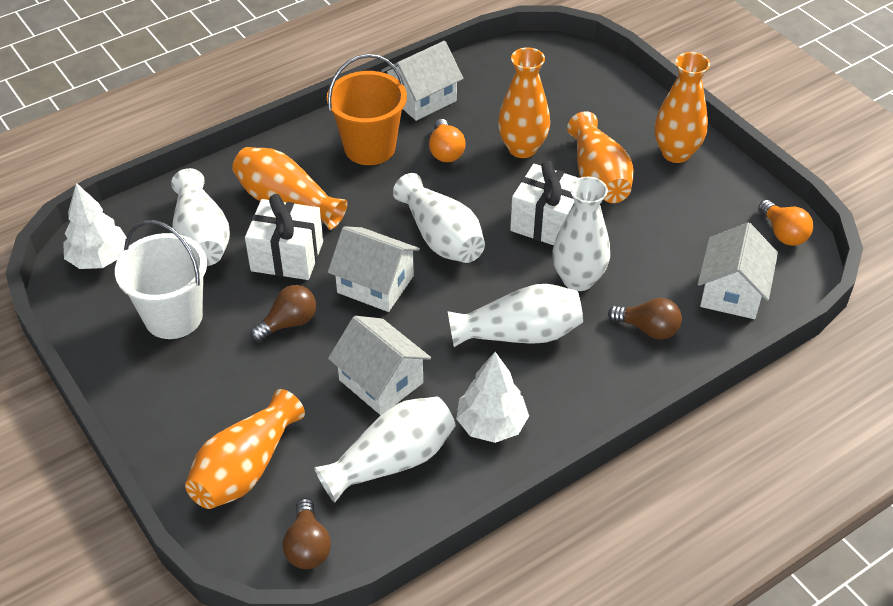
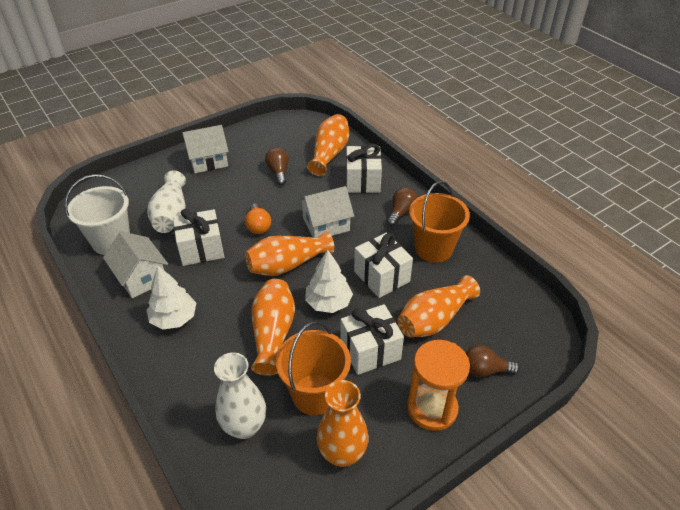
orange bucket: 1 -> 2
orange hourglass: 0 -> 1
orange light bulb: 2 -> 1
white gift: 2 -> 4
white house: 4 -> 3
white vase: 5 -> 2

